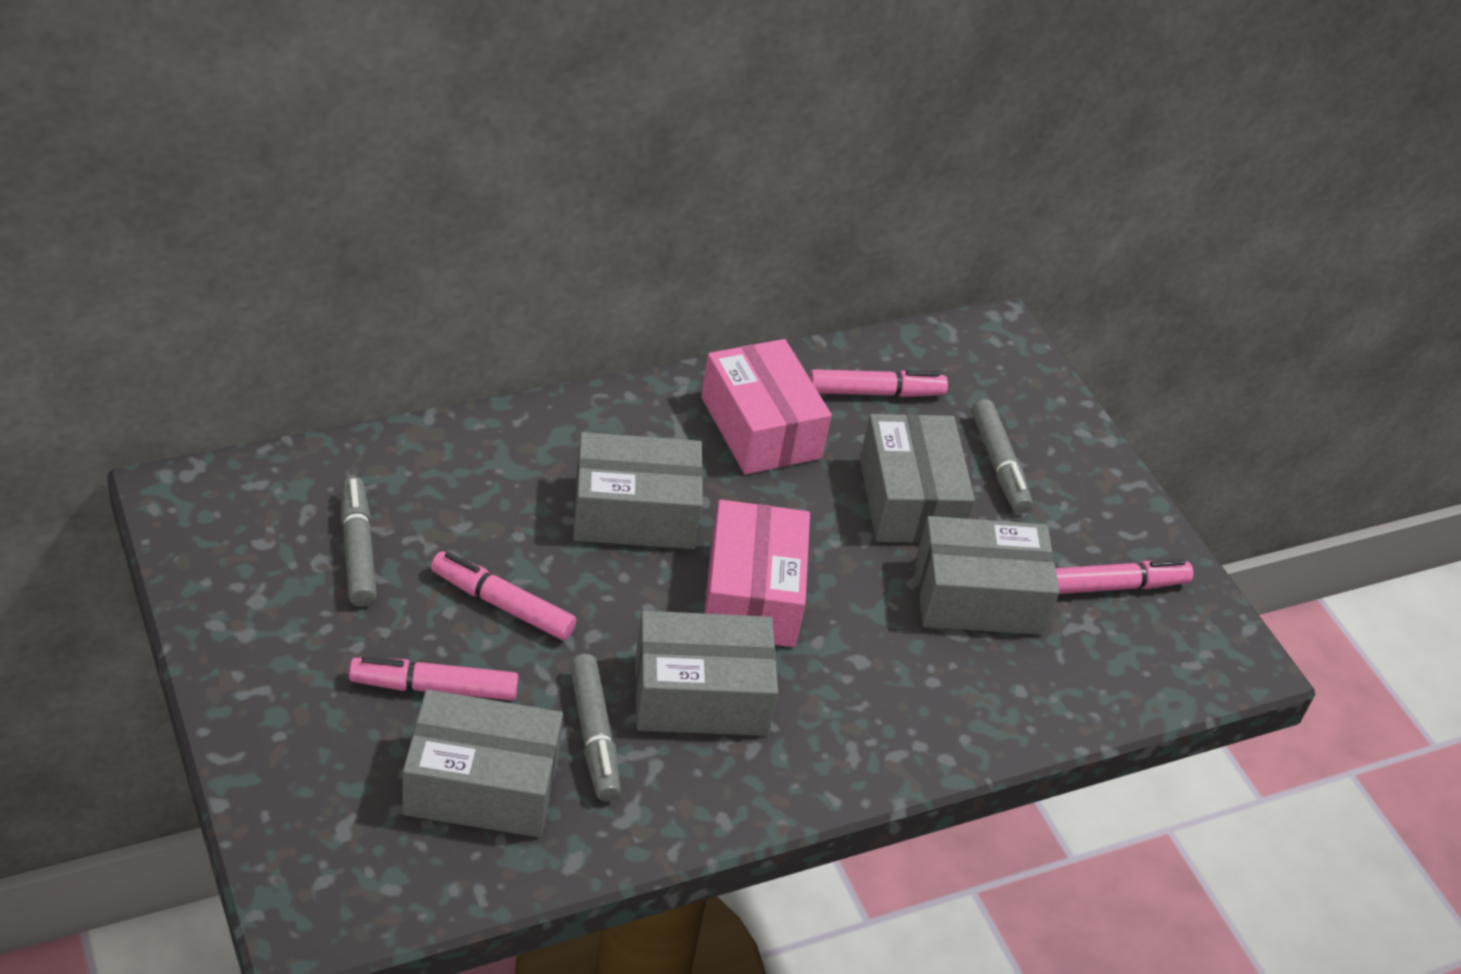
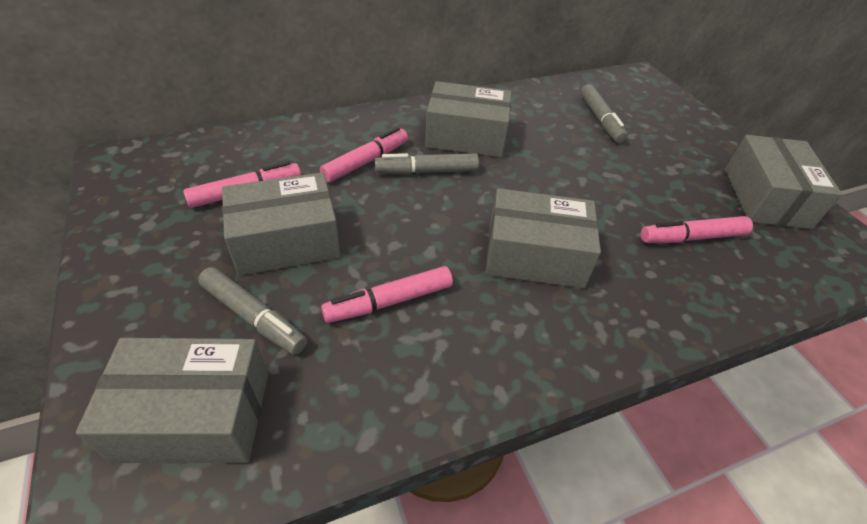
pink box: 2 -> 0

